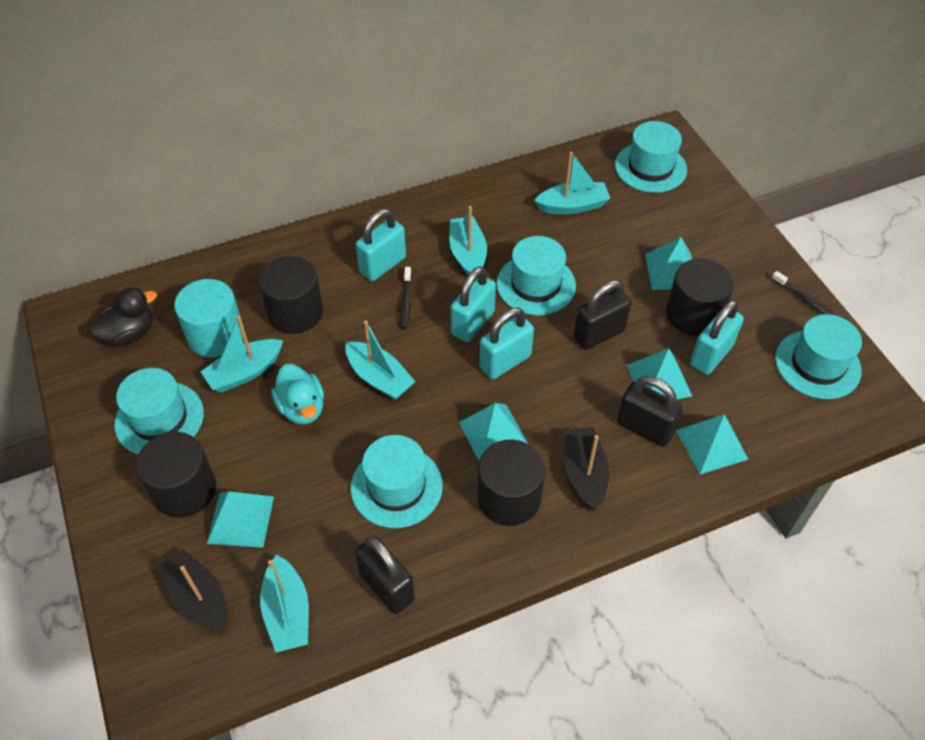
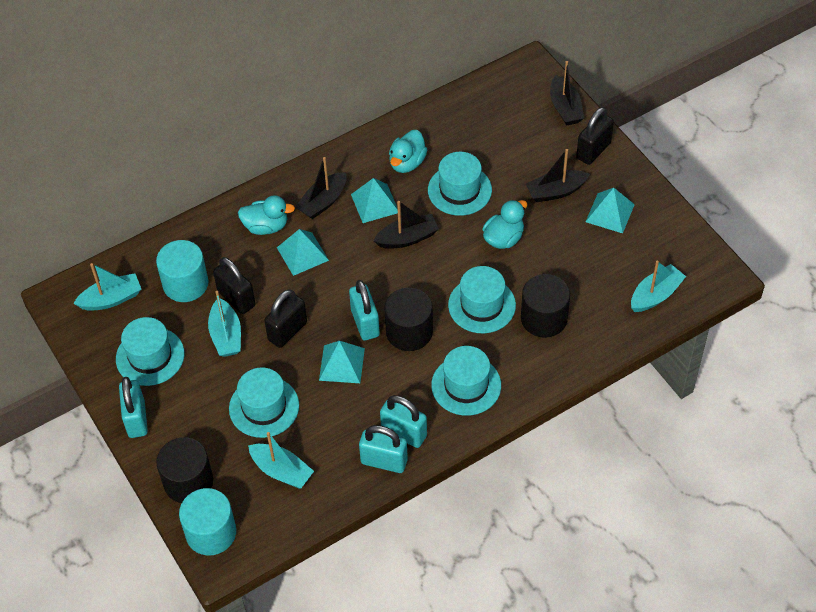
black boat: 2 -> 4
black cylinder: 4 -> 3
black duck: 1 -> 0
black toothbrush: 2 -> 0
turquoise boat: 5 -> 4
turquoise cylinder: 1 -> 2
turquoise duck: 1 -> 3
turquoise pyramid: 5 -> 4

